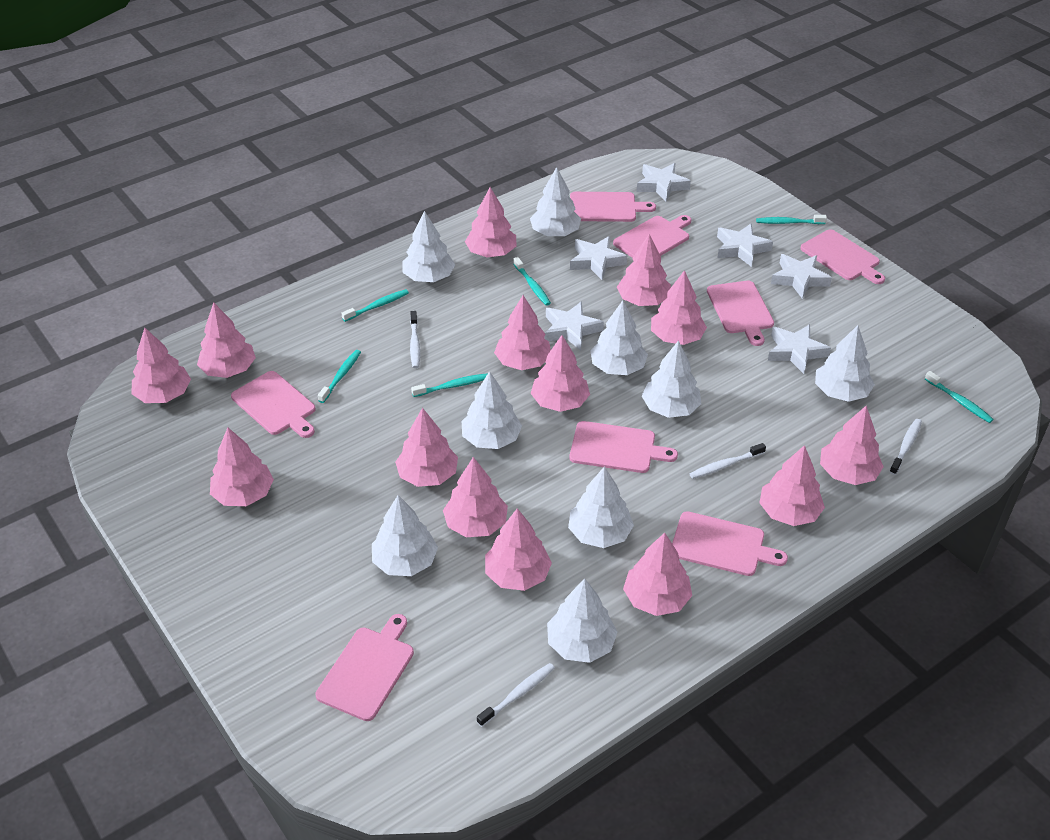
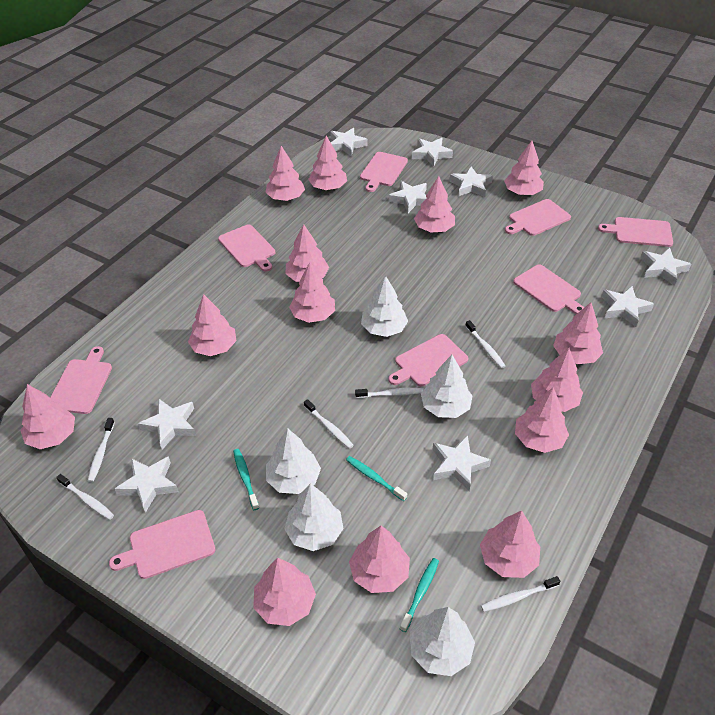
turquoise toothbrush: 6 -> 3
white star: 6 -> 9
white toothbrush: 4 -> 6
white tree: 9 -> 5

